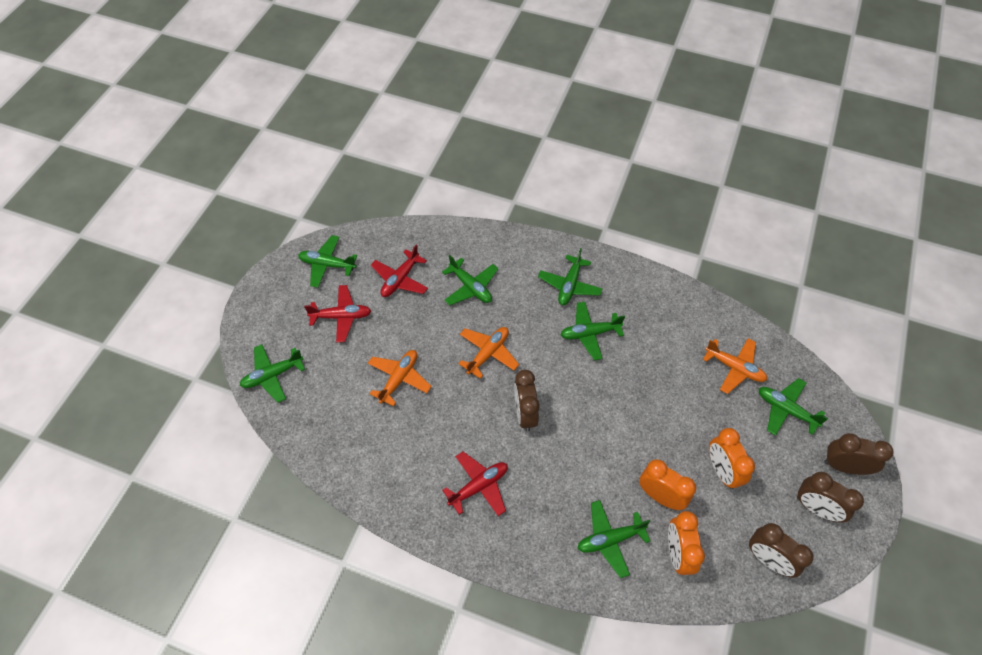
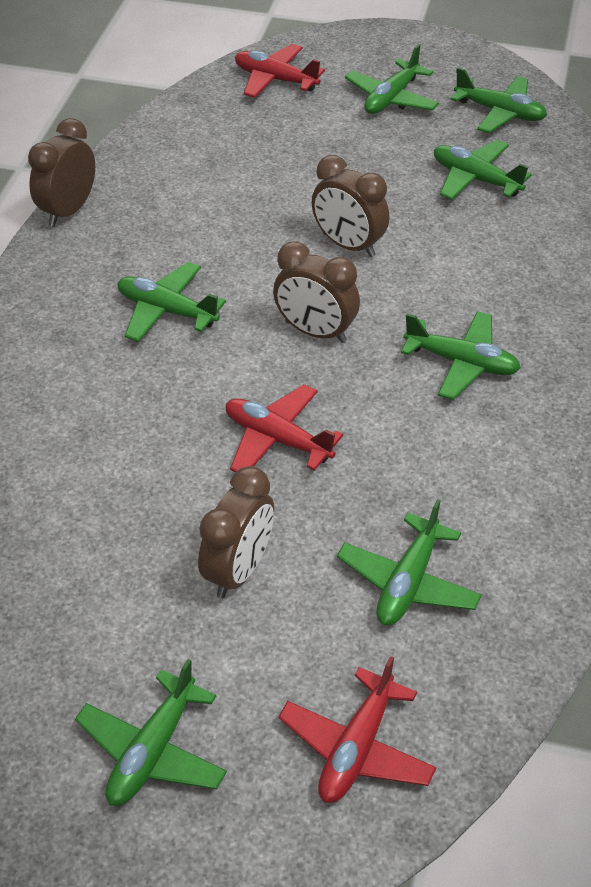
orange clock: 3 -> 0
orange plane: 3 -> 0

